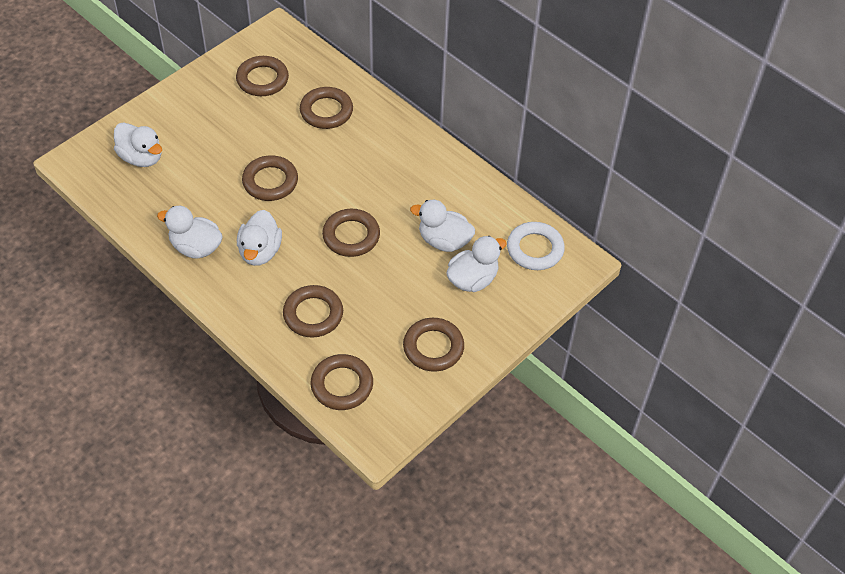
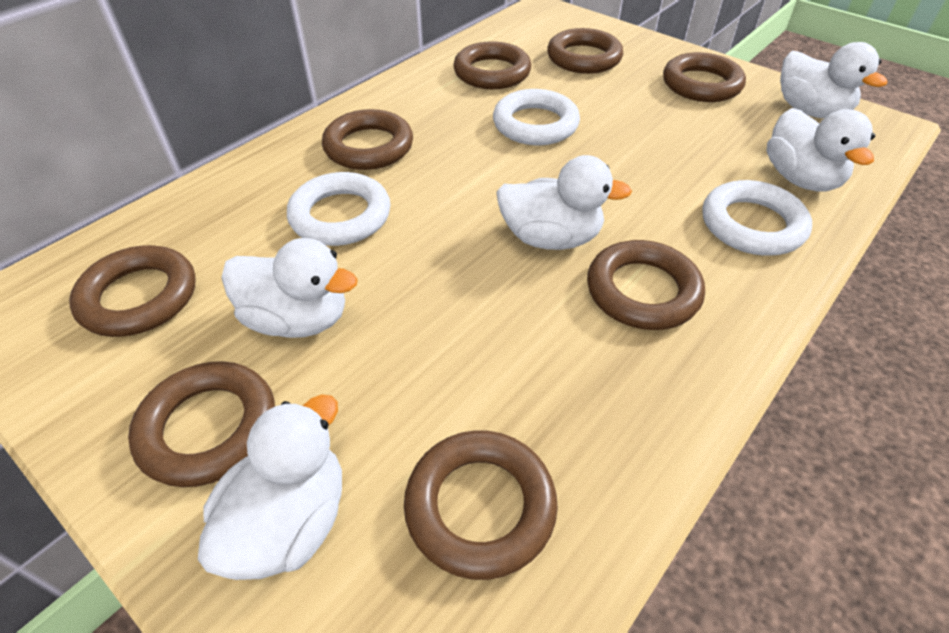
brown ring: 7 -> 8
white ring: 1 -> 3

